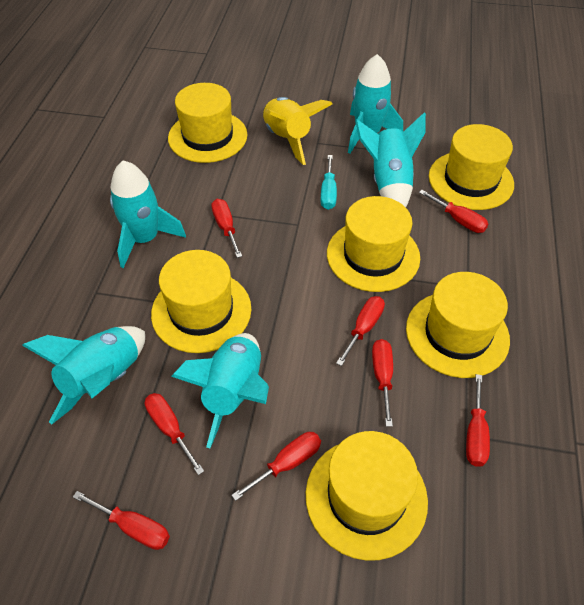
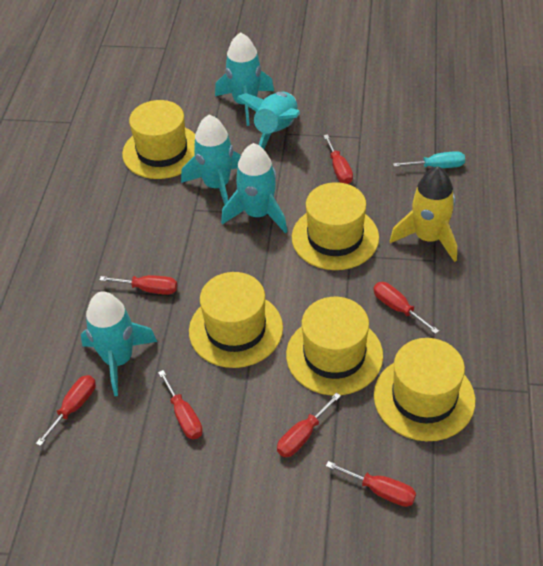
red screwdriver: 8 -> 7
yellow hat: 6 -> 5

